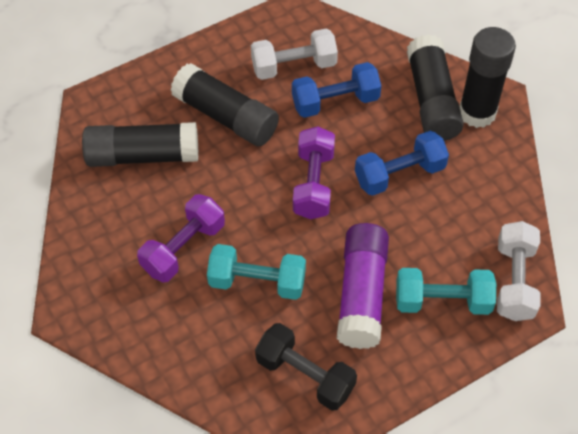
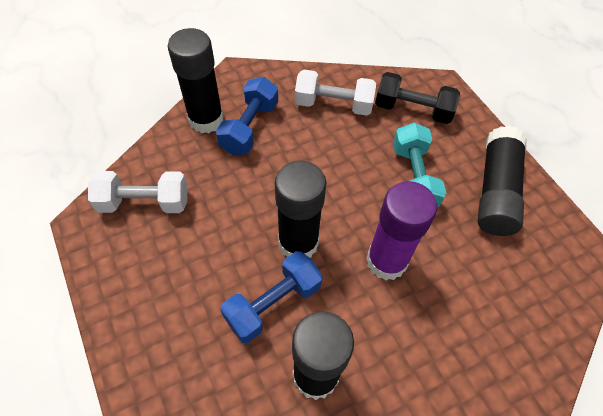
purple dumbbell: 2 -> 0
turquoise dumbbell: 2 -> 1

